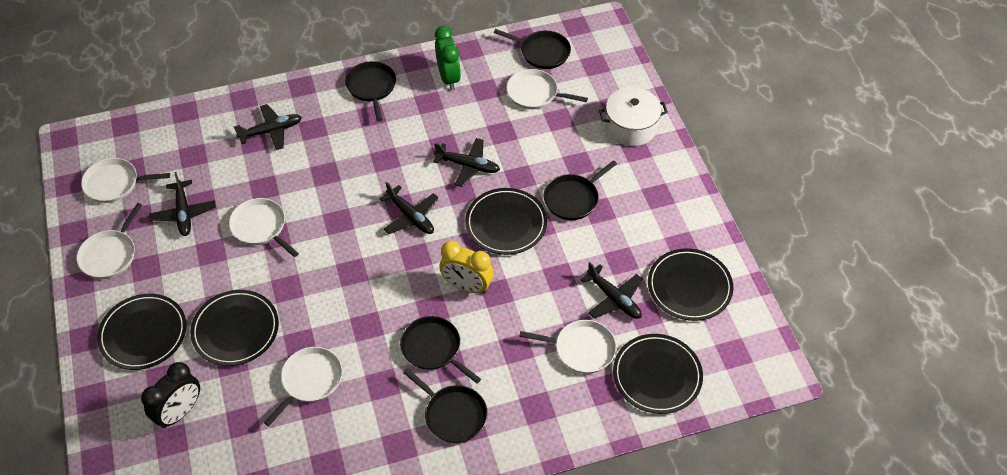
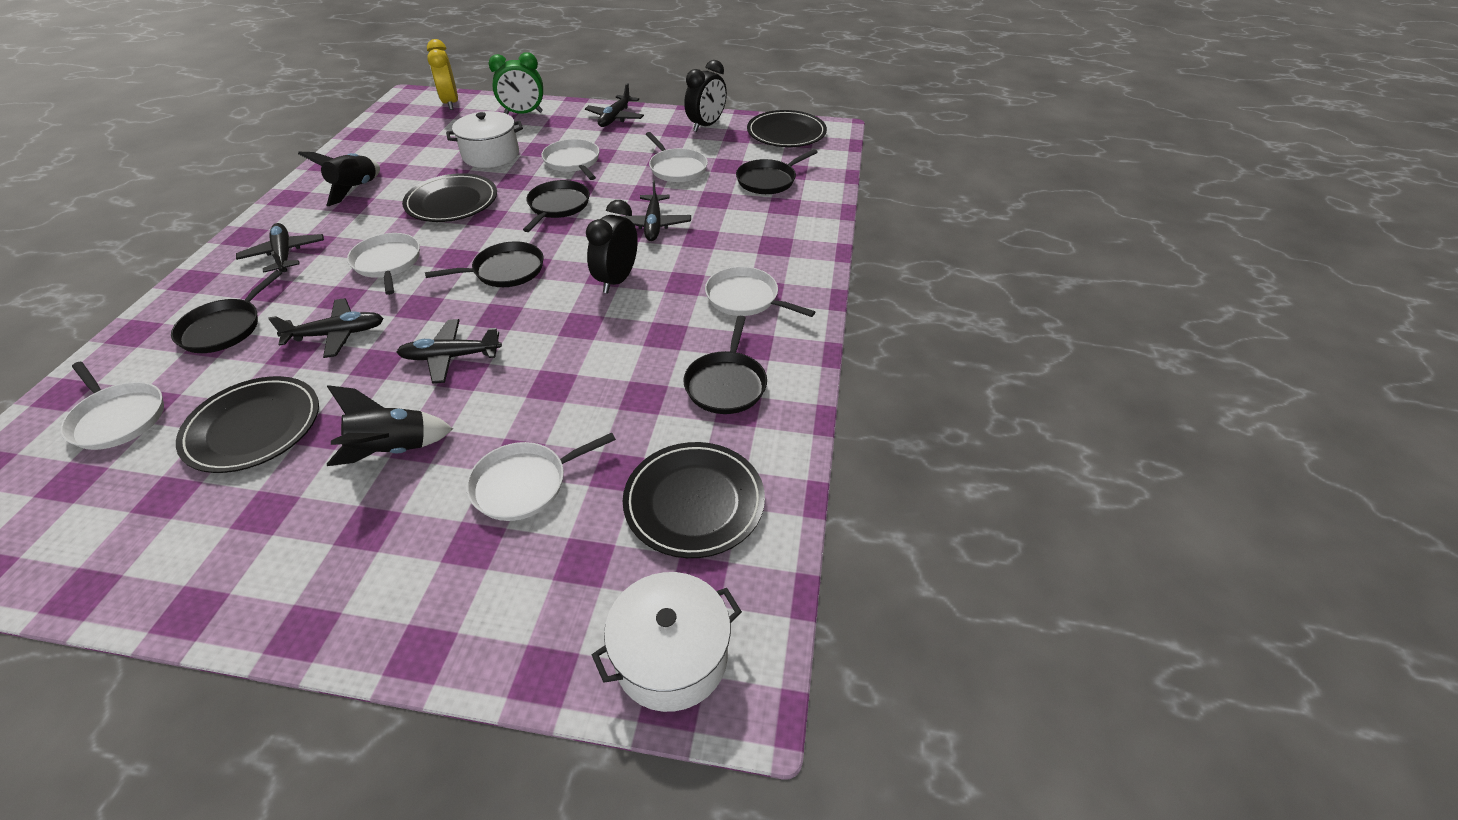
black clock: 1 -> 2
black plate: 5 -> 4
black rocket: 0 -> 2
white pot: 1 -> 2

